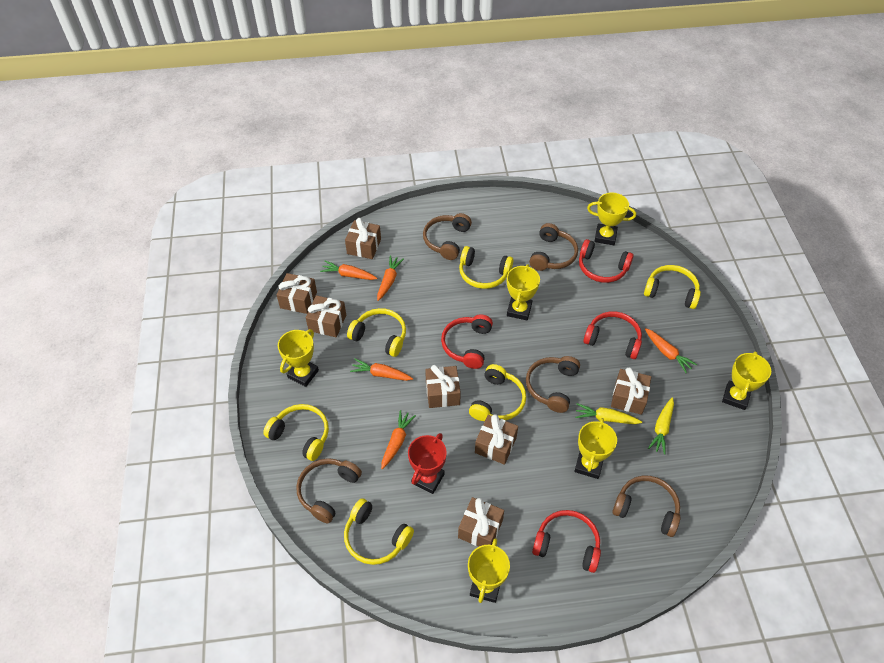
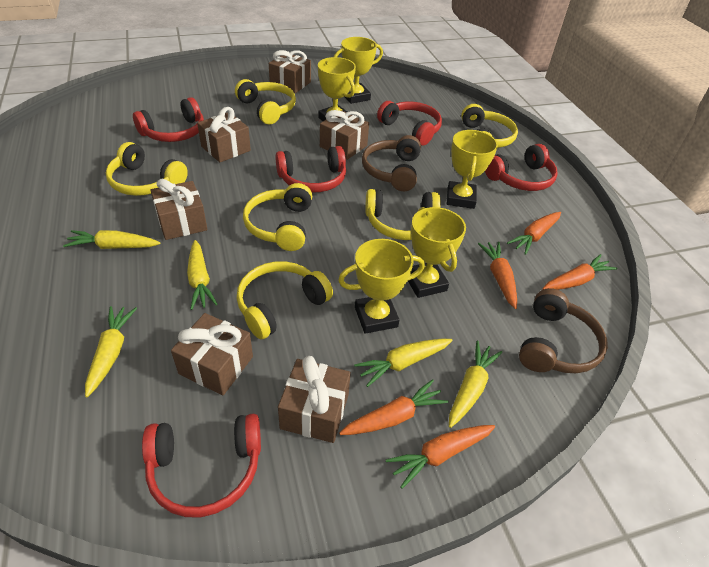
brown gift: 7 -> 6
brown headphones: 5 -> 2
red headphones: 4 -> 5
red trophy: 1 -> 0
yellow carrot: 2 -> 5
yellow trophy: 6 -> 5

